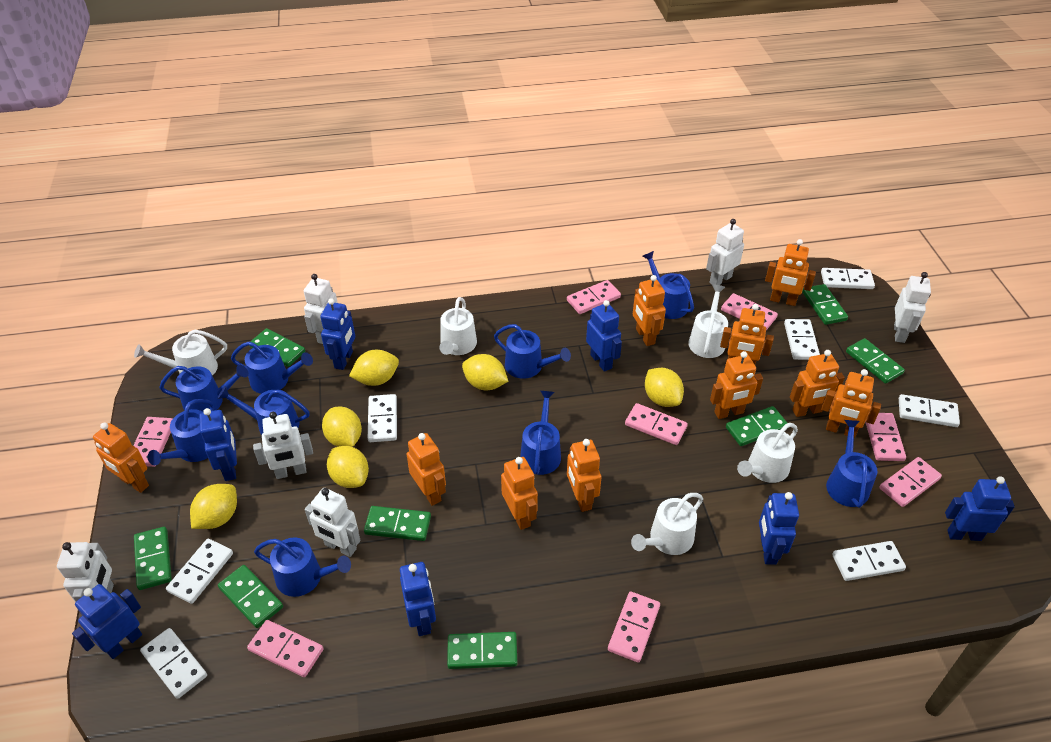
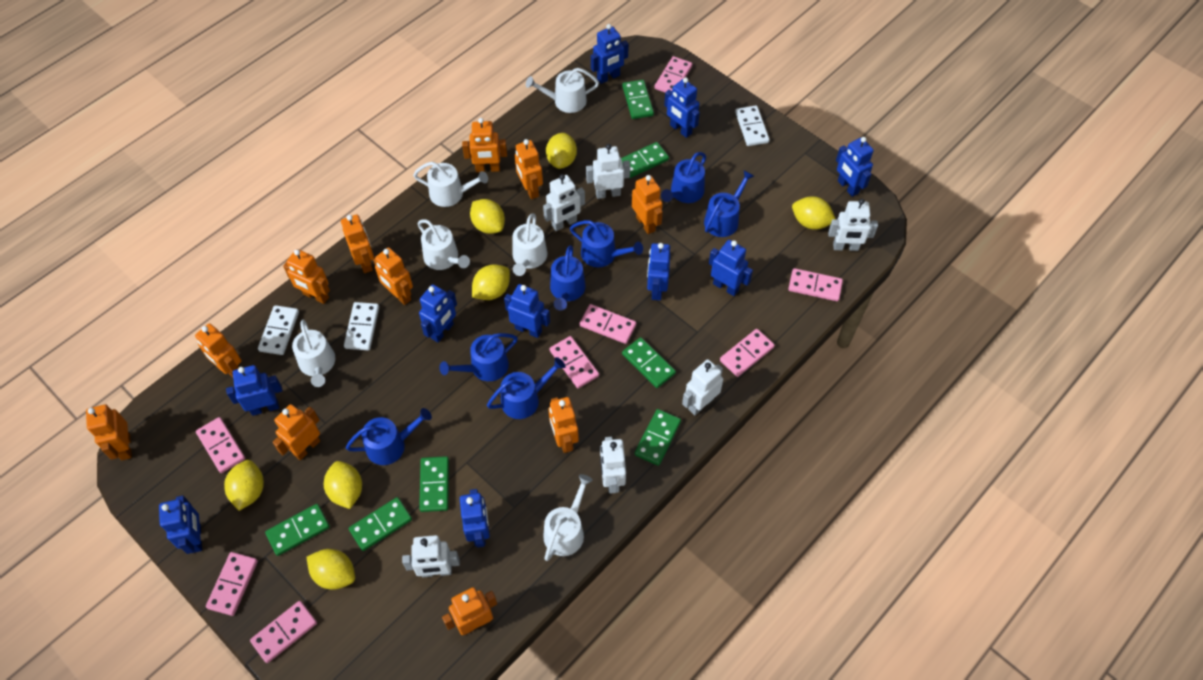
blue robot: 7 -> 10
blue watering can: 9 -> 7
green domino: 8 -> 7
orange robot: 10 -> 11
white domino: 7 -> 3
white watering can: 5 -> 6
yellow lemon: 6 -> 7

